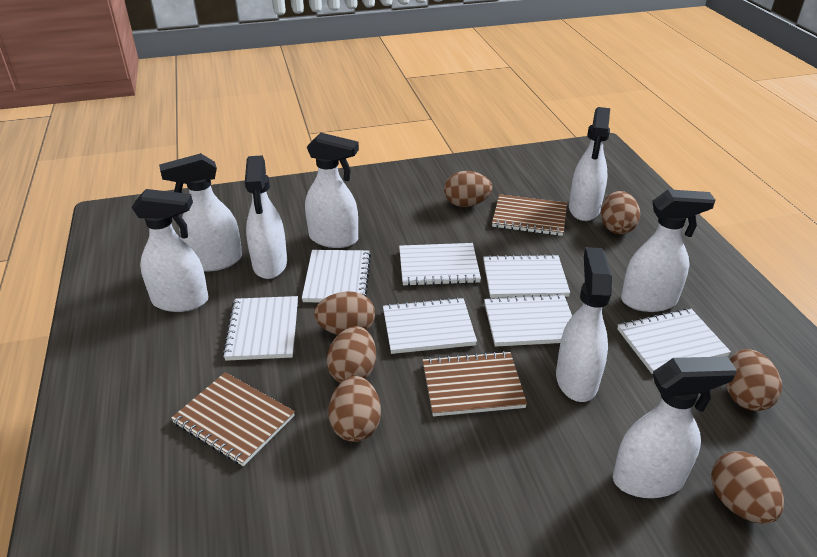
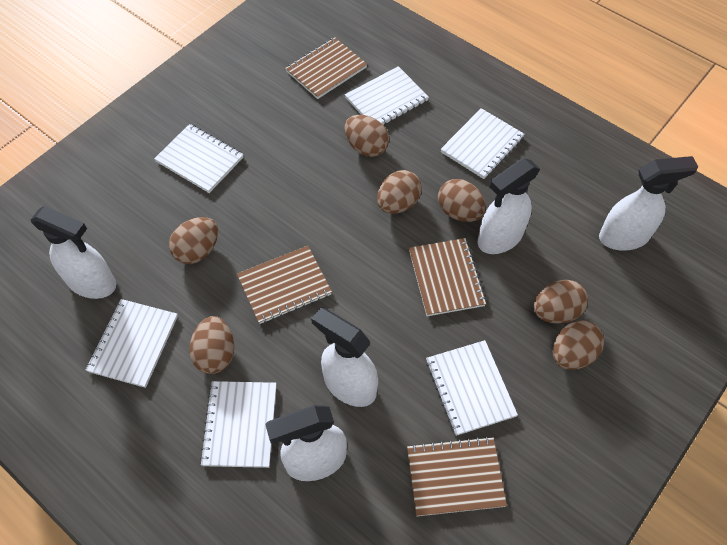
brown notebook: 3 -> 4
white notebook: 7 -> 6
white spray bottle: 8 -> 5

